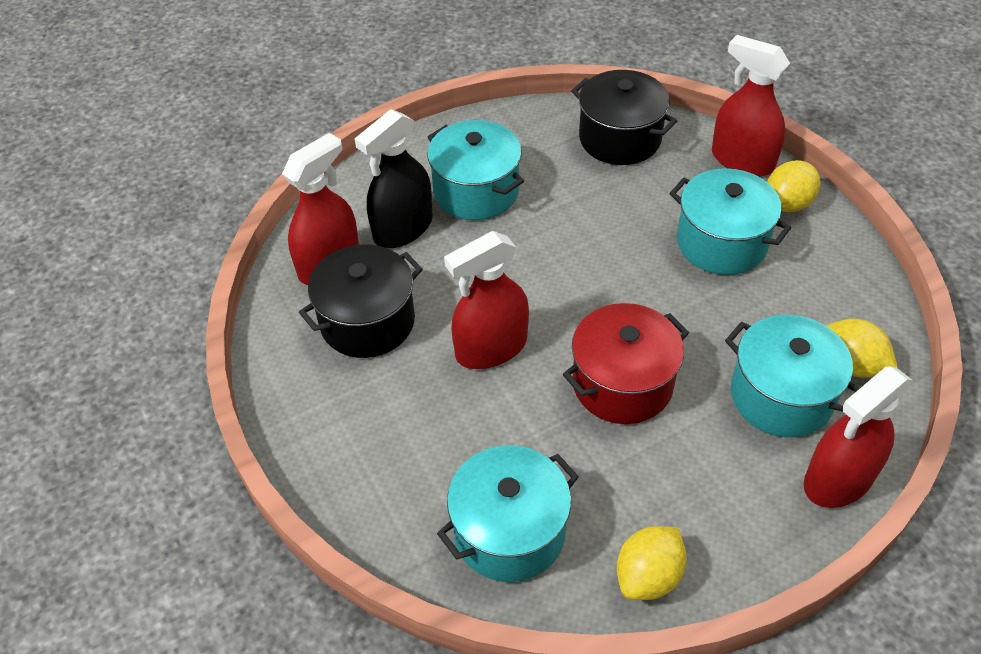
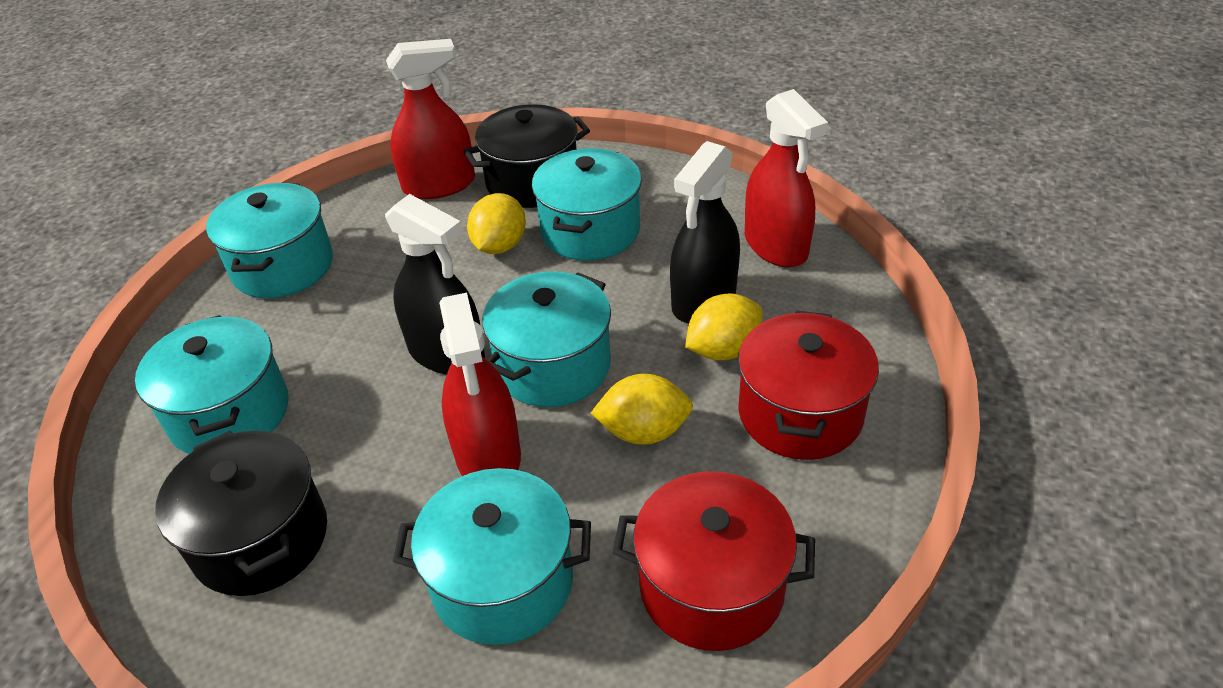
black spray bottle: 1 -> 2
red pot: 1 -> 2
red spray bottle: 4 -> 3
turquoise pot: 4 -> 5

